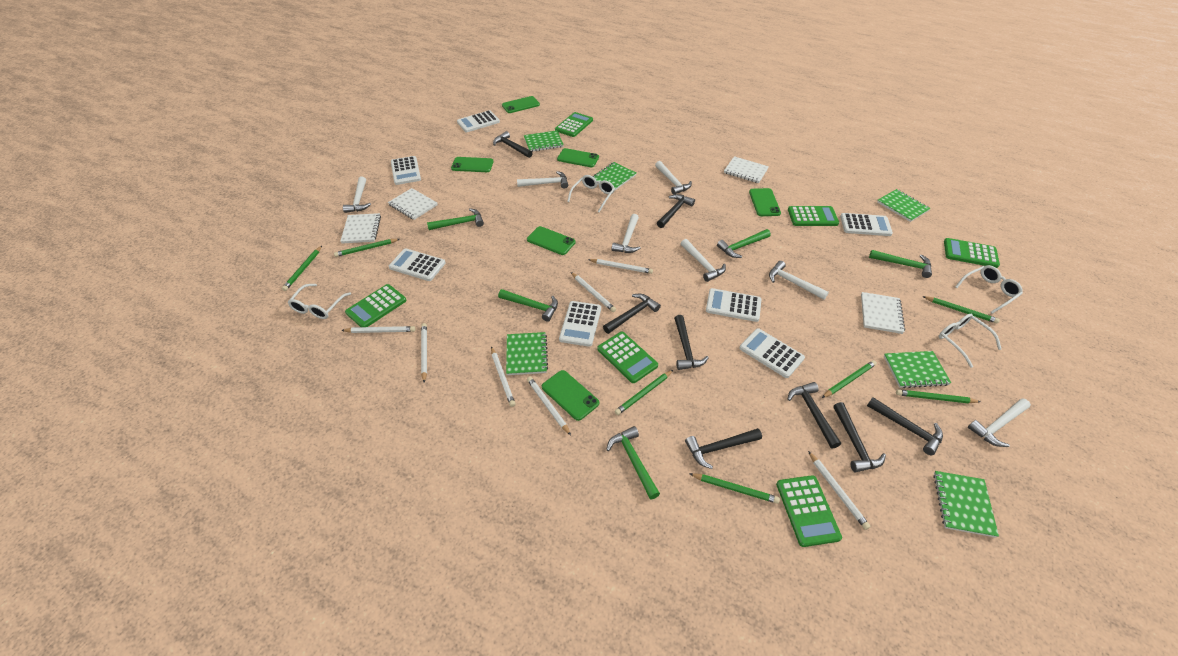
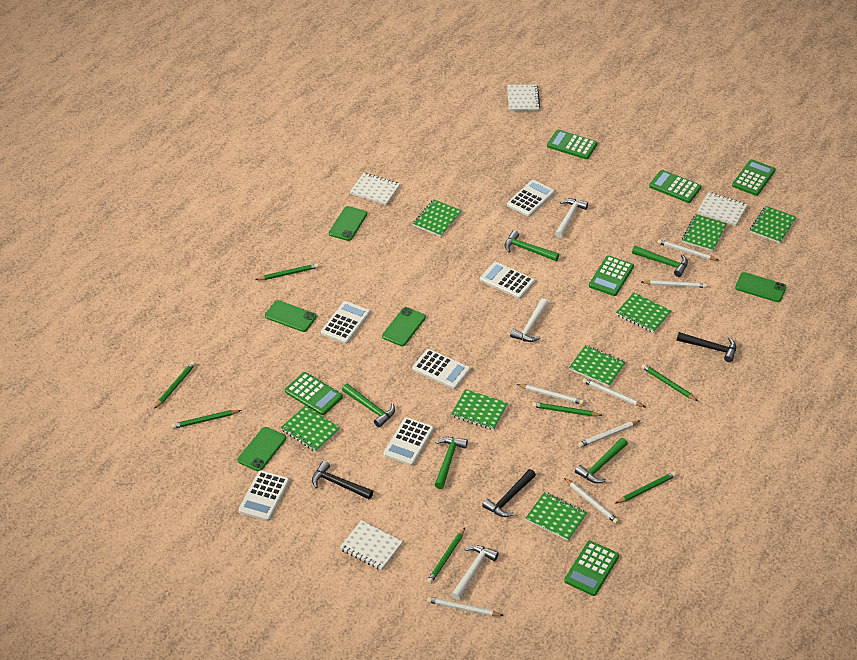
black hammer: 8 -> 3
green notebook: 6 -> 8
green phone: 6 -> 5
white calculator: 7 -> 6
white glasses: 4 -> 0
white hammer: 7 -> 3

